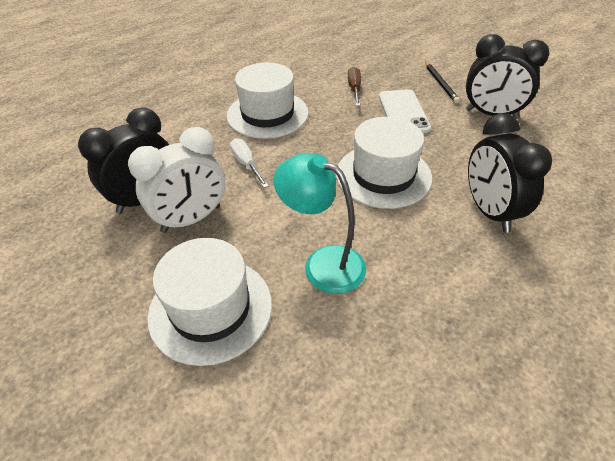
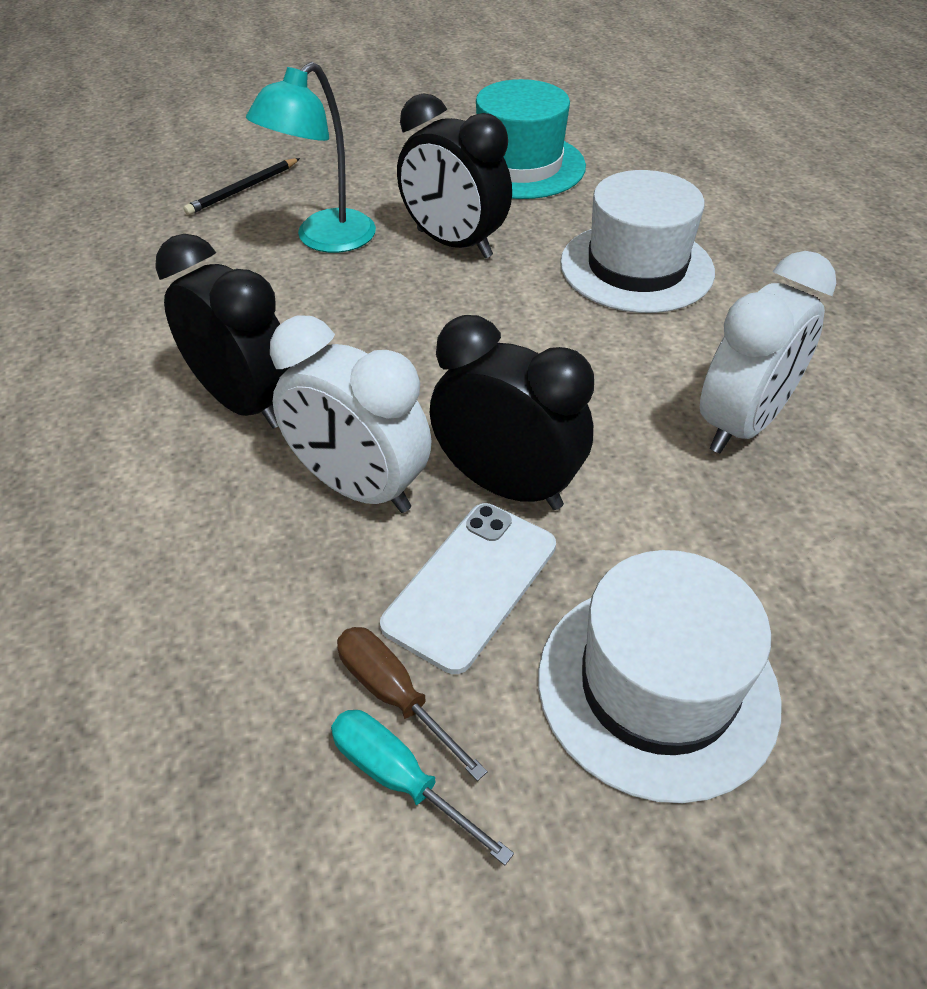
turquoise hat: 0 -> 1
turquoise screwdriver: 0 -> 1
white clock: 1 -> 2
white hat: 3 -> 2
white screwdriver: 1 -> 0

